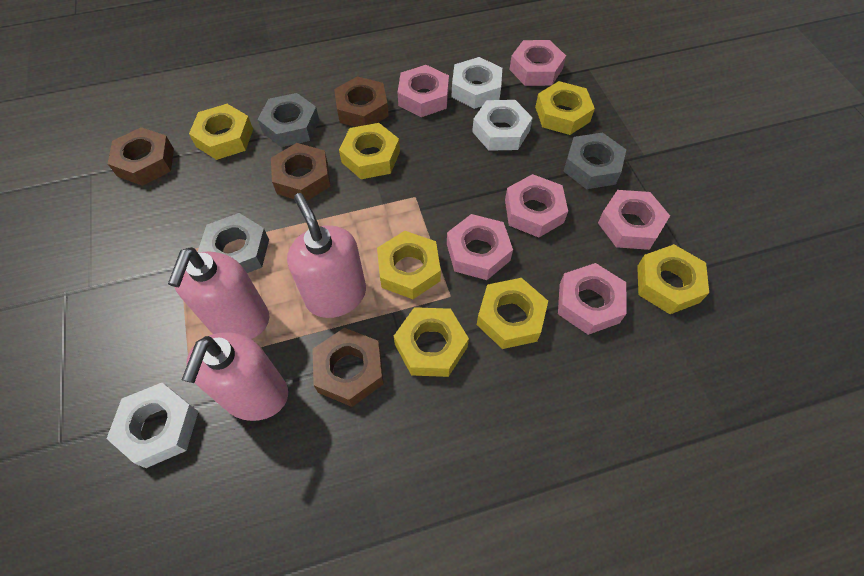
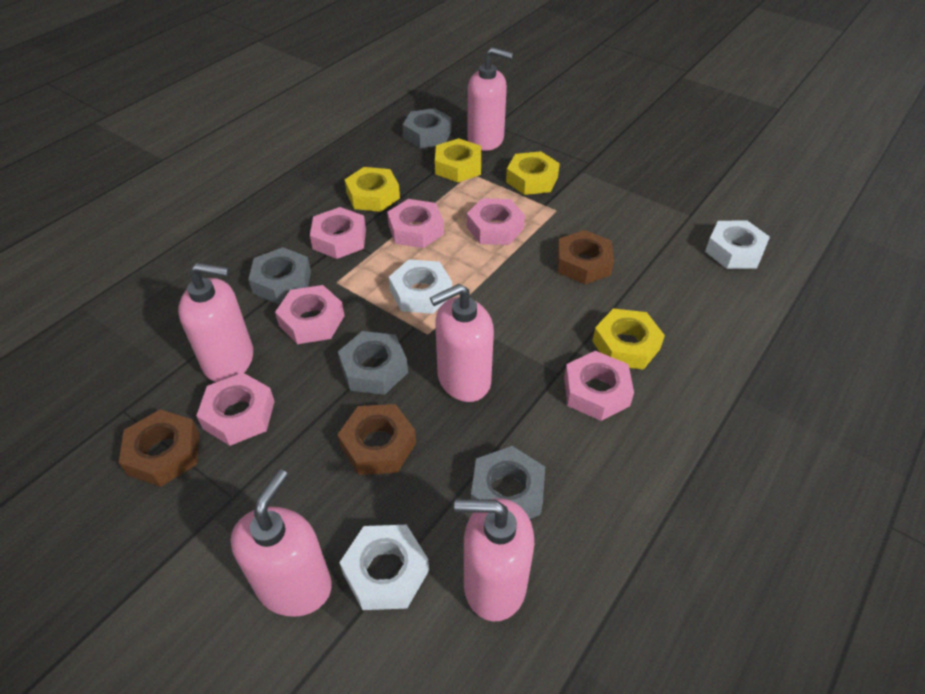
brown nut: 4 -> 3
grey nut: 3 -> 4
pink soap dispenser: 3 -> 5
yellow nut: 7 -> 4

